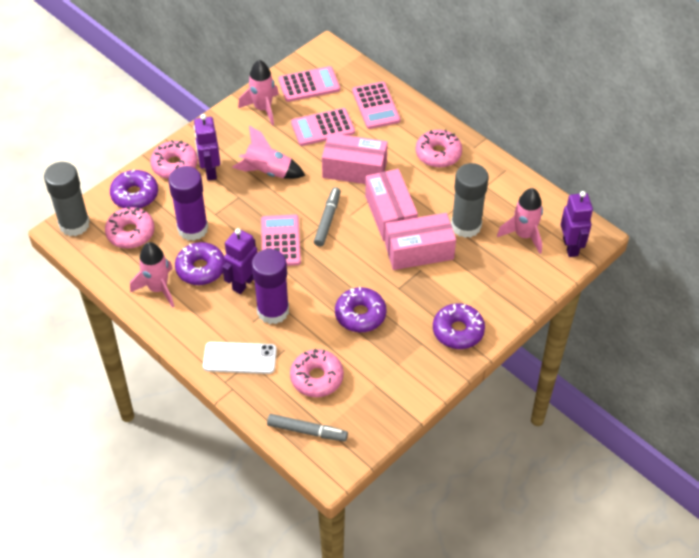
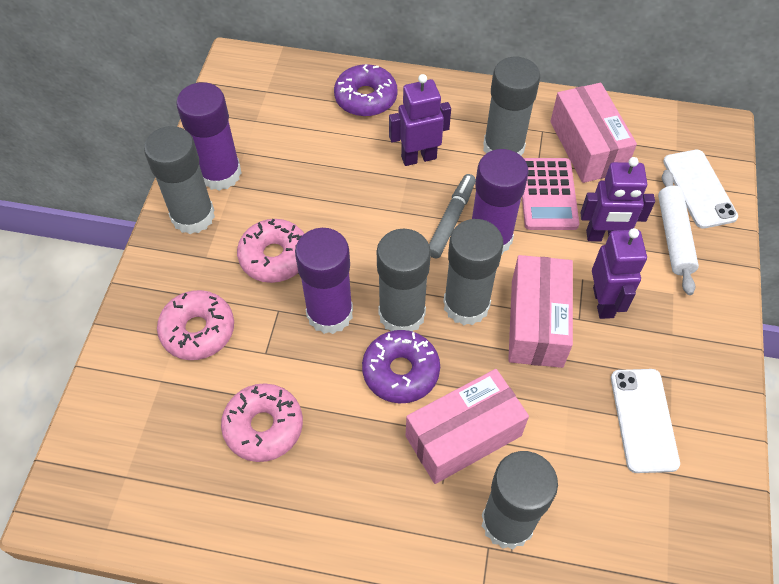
grey glue stick: 2 -> 5
grey marker: 2 -> 1
pink calculator: 4 -> 1
pink donut: 4 -> 3
pink rocket: 4 -> 0
purple donut: 4 -> 2
purple glue stick: 2 -> 3
white phone: 1 -> 2
white rolling pin: 0 -> 1

